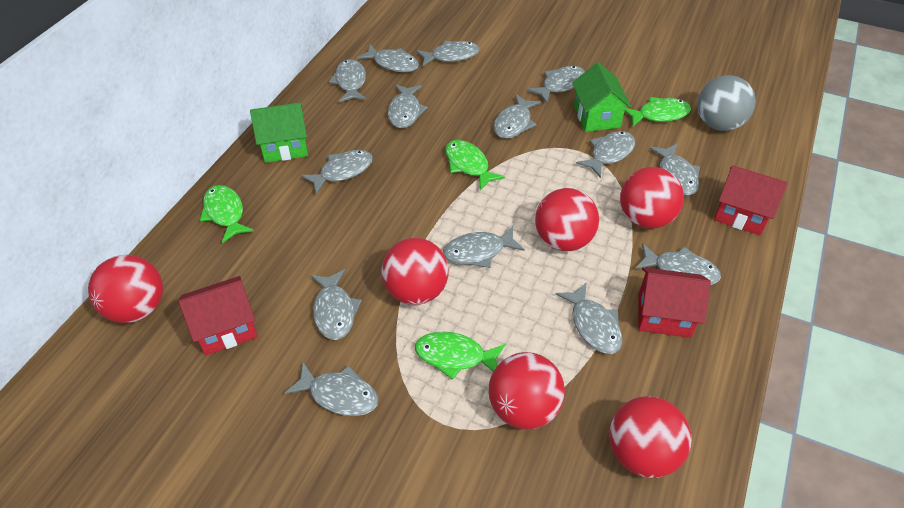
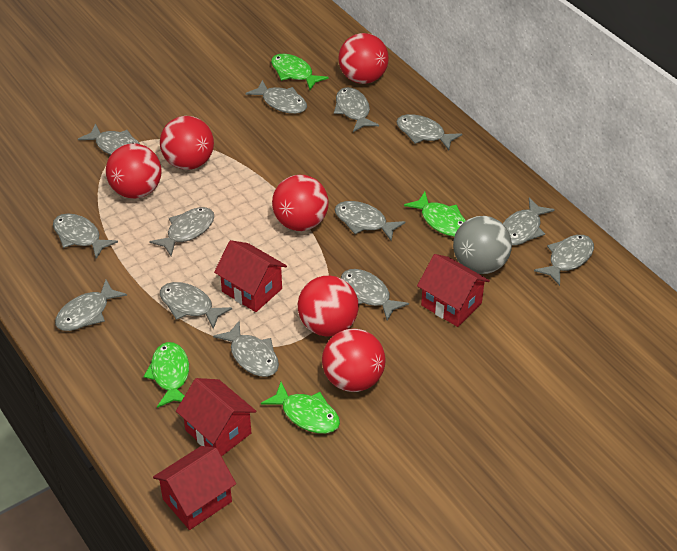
green house: 2 -> 0
grey fish: 14 -> 13
red house: 3 -> 4

